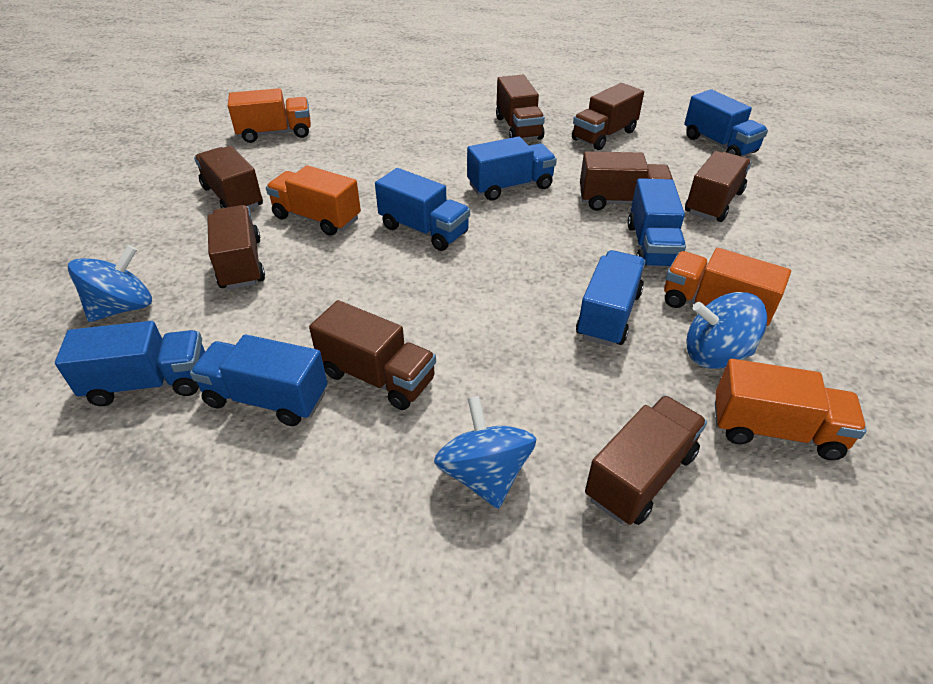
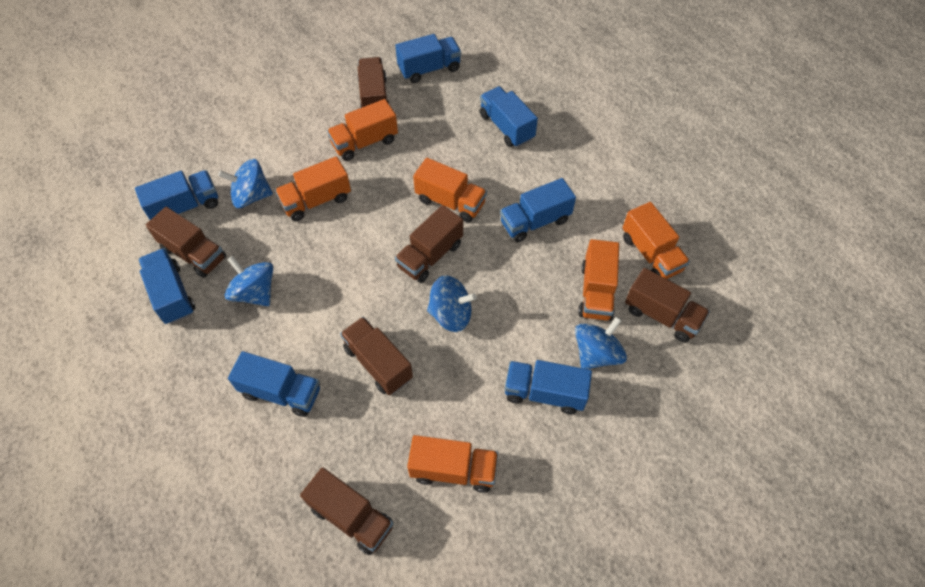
blue spinning top: 3 -> 4
brown truck: 8 -> 6
orange truck: 4 -> 6

